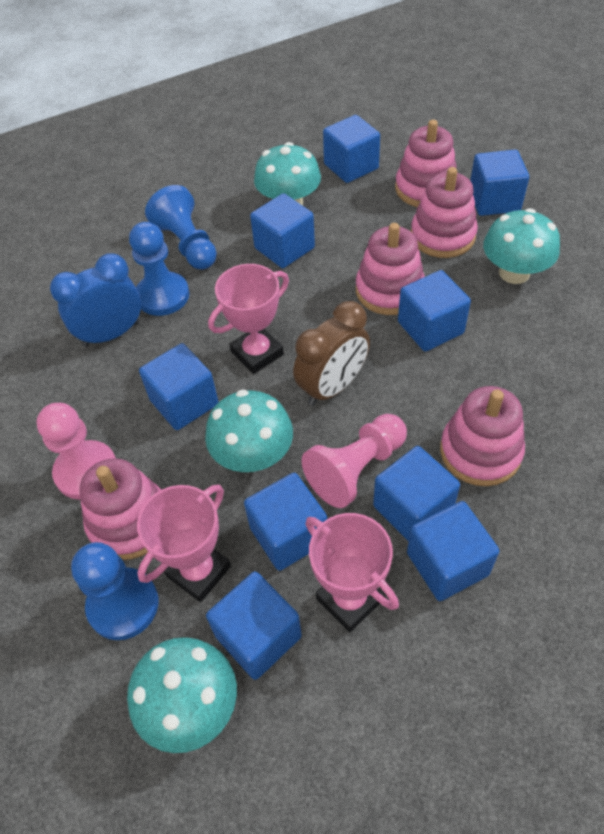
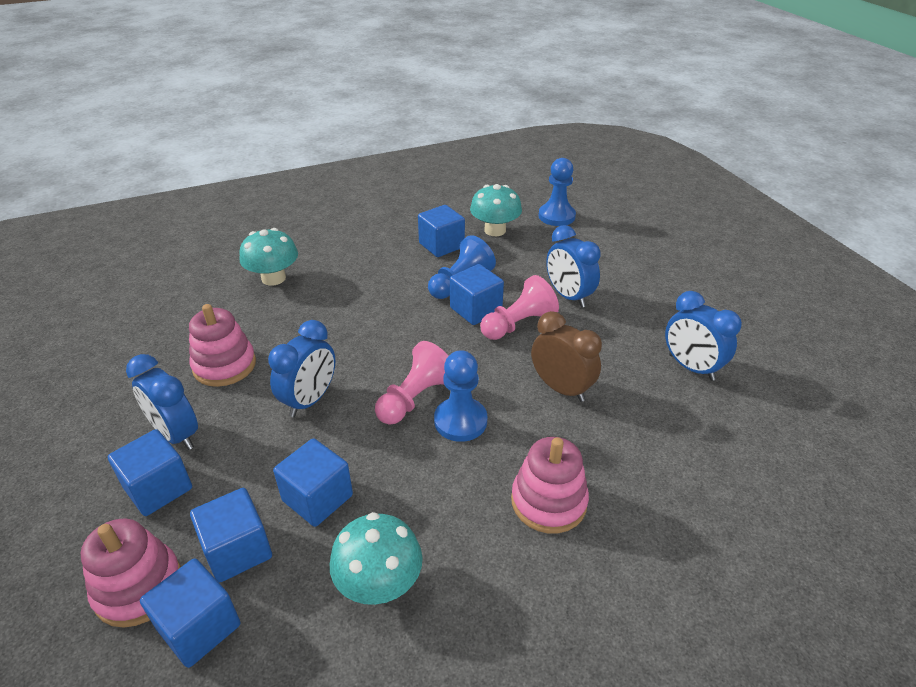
blue clock: 1 -> 4
blue cube: 9 -> 6
pink stacking toy: 5 -> 3
pink trophy: 3 -> 0
turquoise mushroom: 4 -> 3

